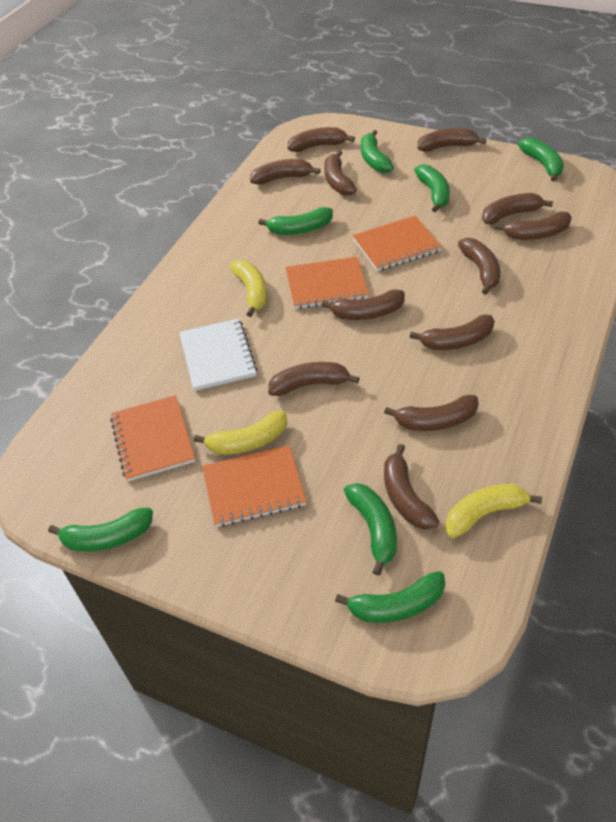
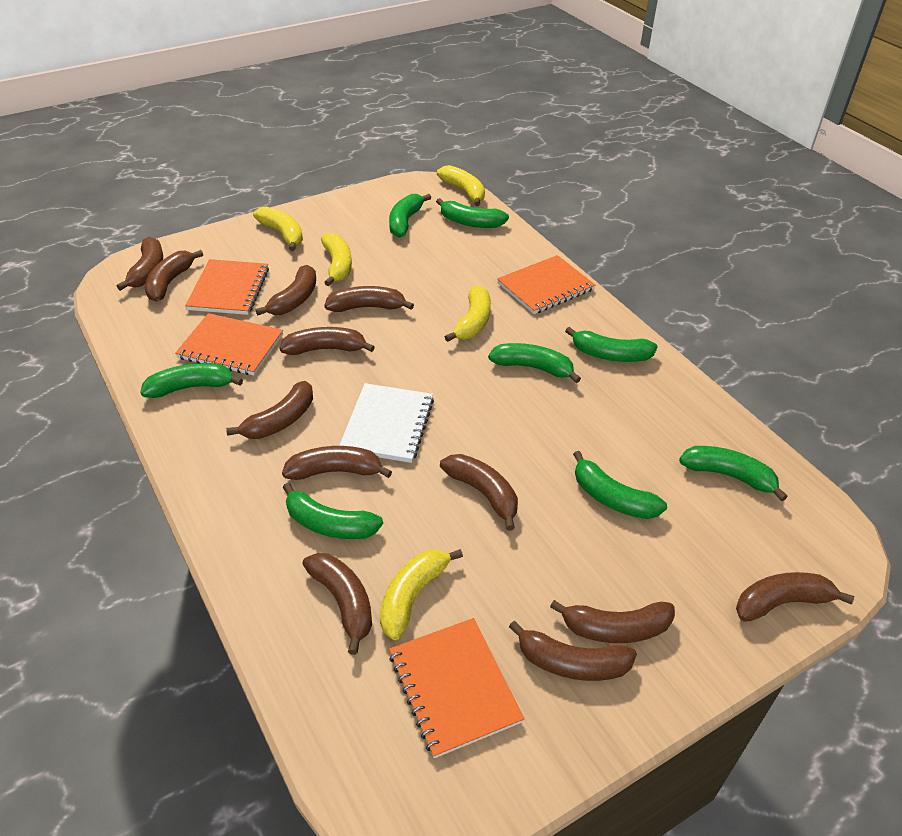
green banana: 7 -> 8
yellow banana: 3 -> 5

